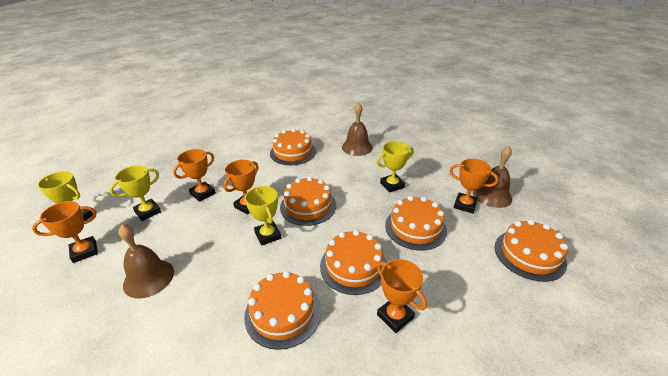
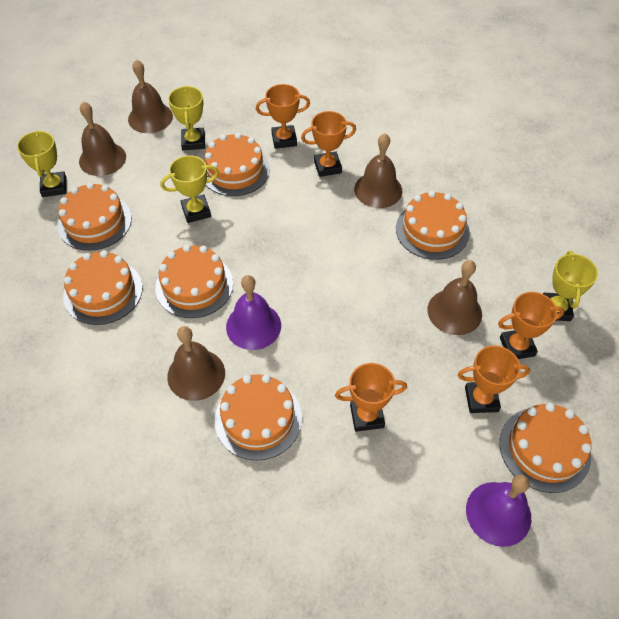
brown bell: 3 -> 5
orange cake: 6 -> 7
purple bell: 0 -> 2

